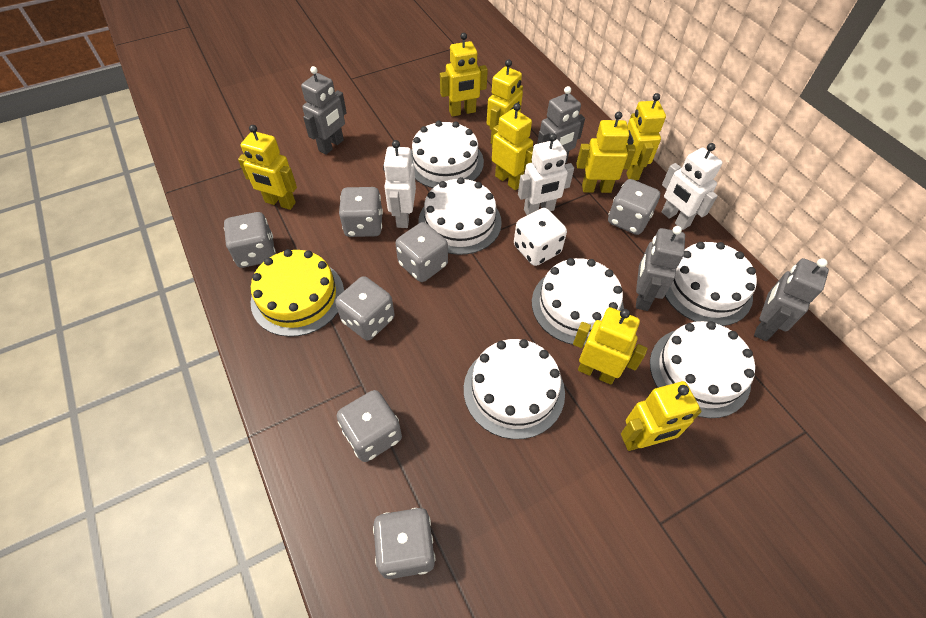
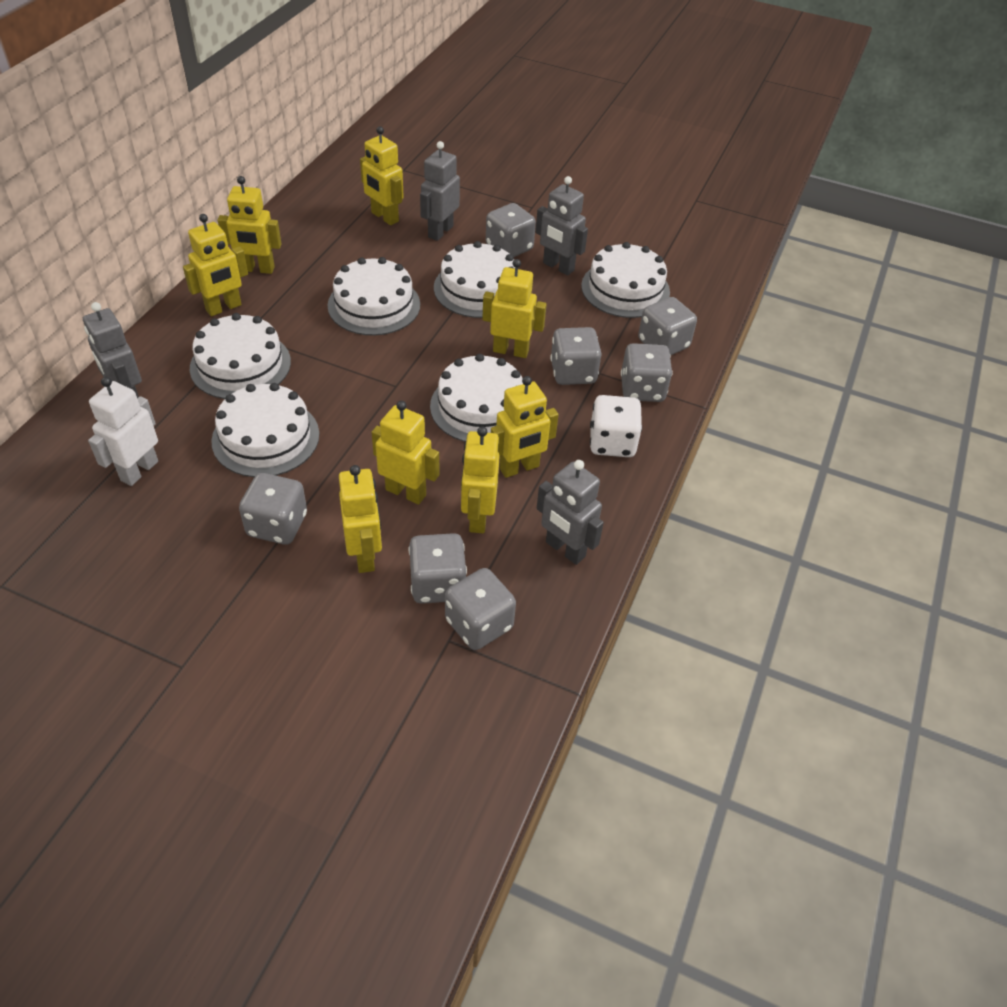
white robot: 3 -> 1
yellow cake: 1 -> 0

